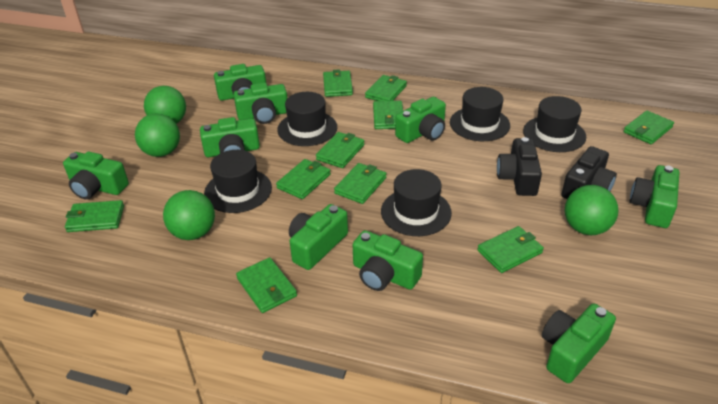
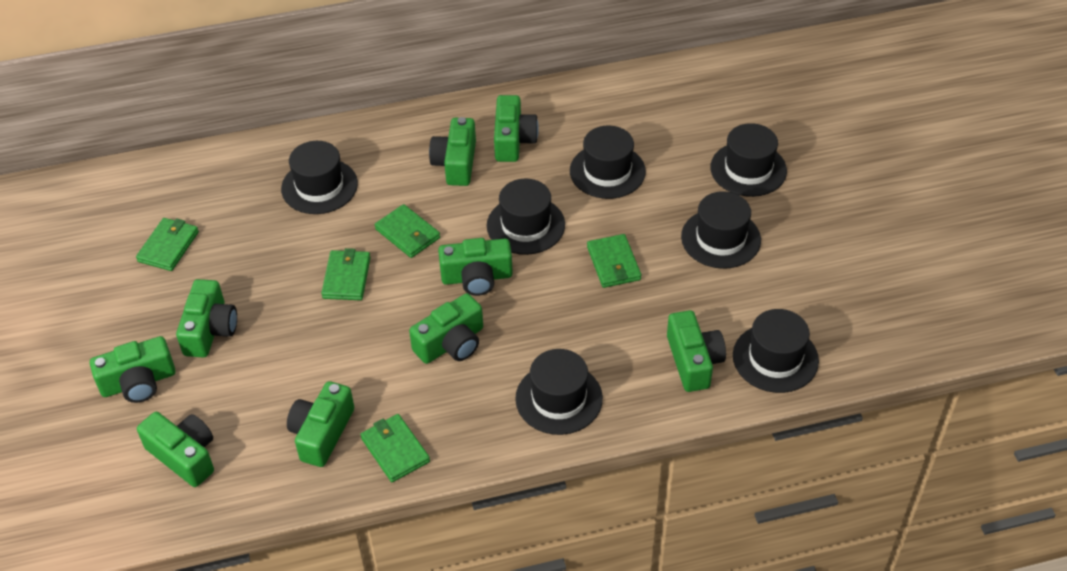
black camera: 2 -> 0
black hat: 5 -> 7
green ball: 4 -> 0
green wallet: 10 -> 5

